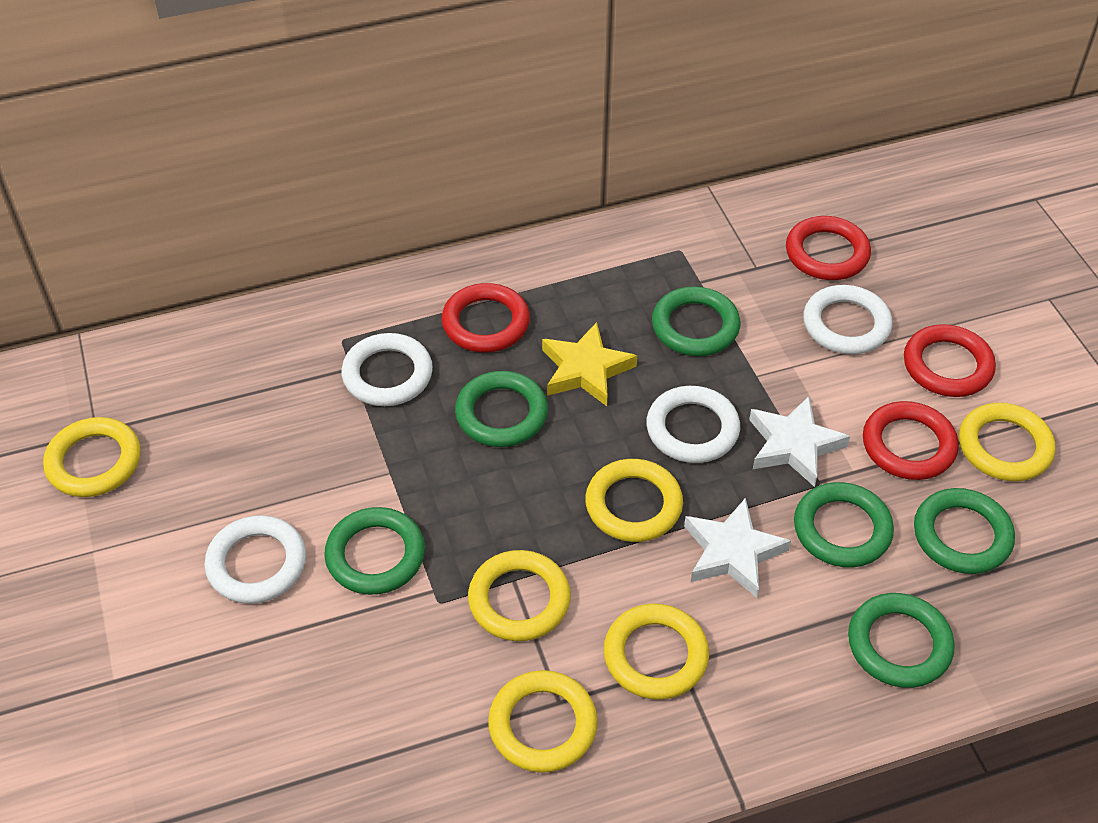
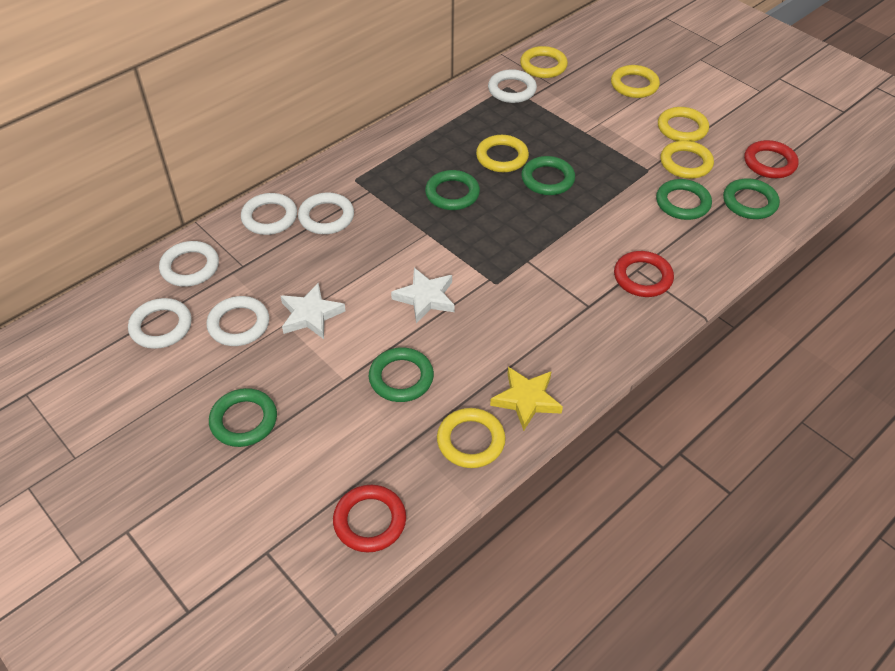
red ring: 4 -> 3
white ring: 4 -> 6

